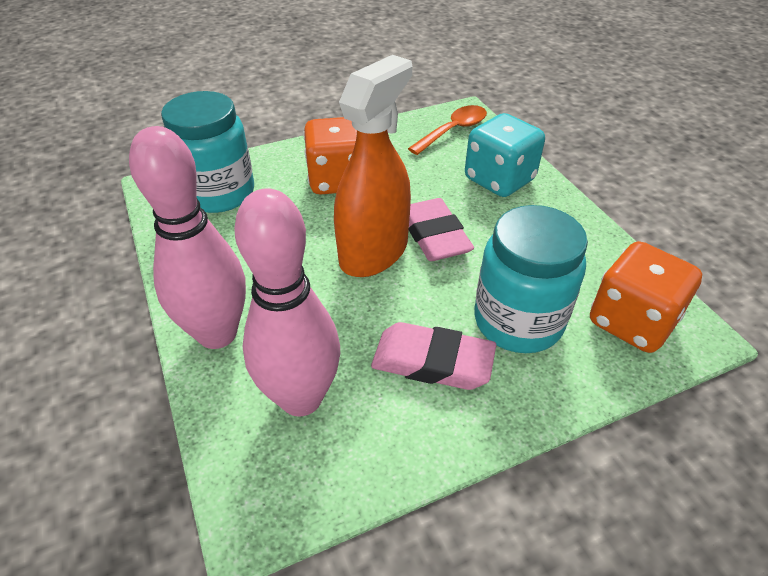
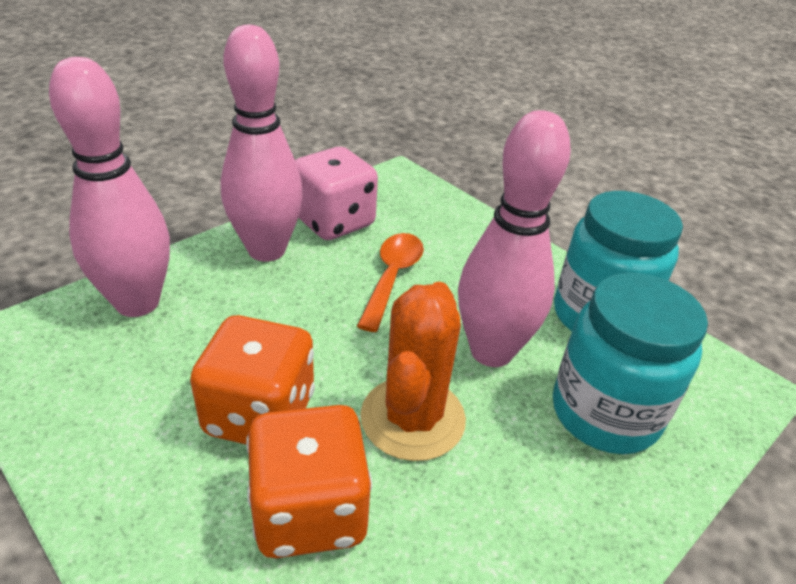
orange cactus: 0 -> 1
orange spray bottle: 1 -> 0
pink bowling pin: 2 -> 3
pink dice: 0 -> 1
pink eraser: 2 -> 0
turquoise dice: 1 -> 0

